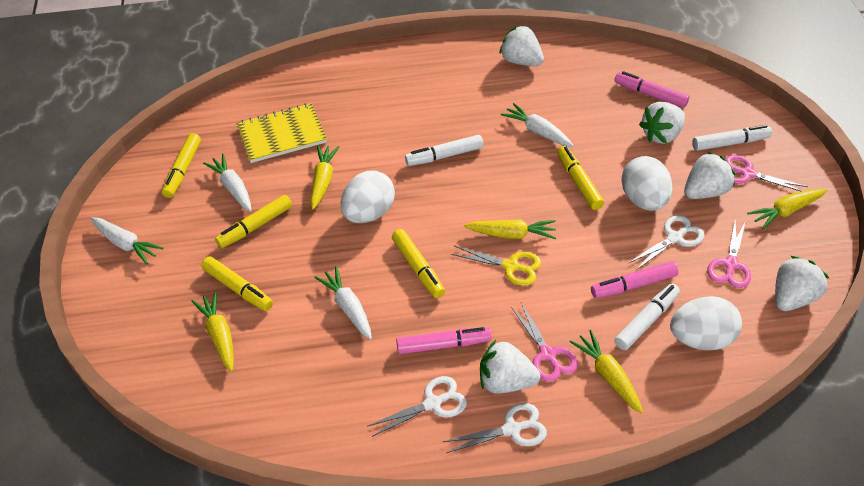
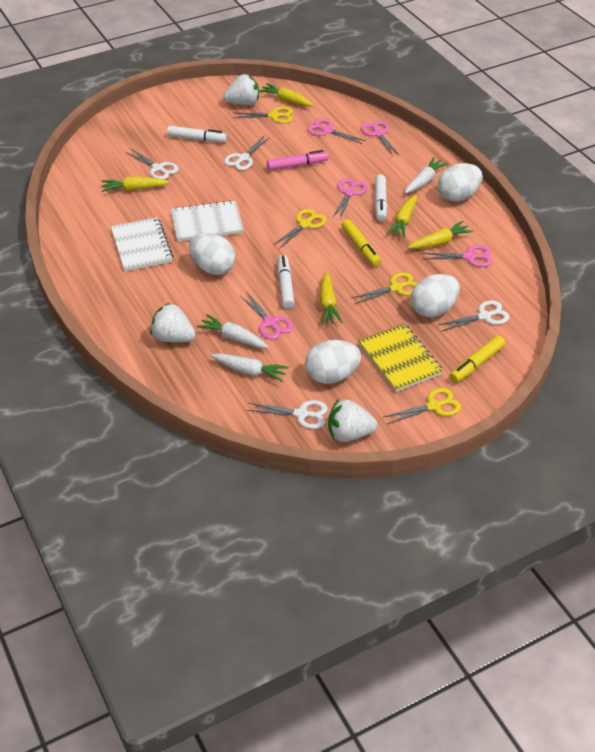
pink marker: 3 -> 1
pink scissors: 3 -> 5
white carrot: 4 -> 3
white egg: 3 -> 4
white notebook: 0 -> 2
white scissors: 3 -> 4
white strawberry: 5 -> 3
yellow marker: 5 -> 2
yellow scissors: 1 -> 4

